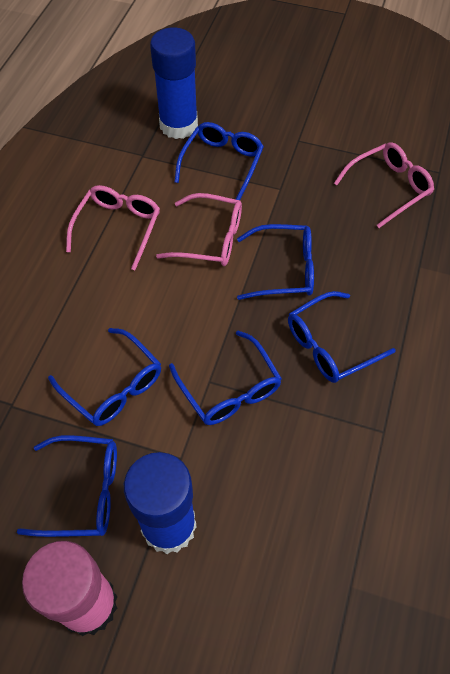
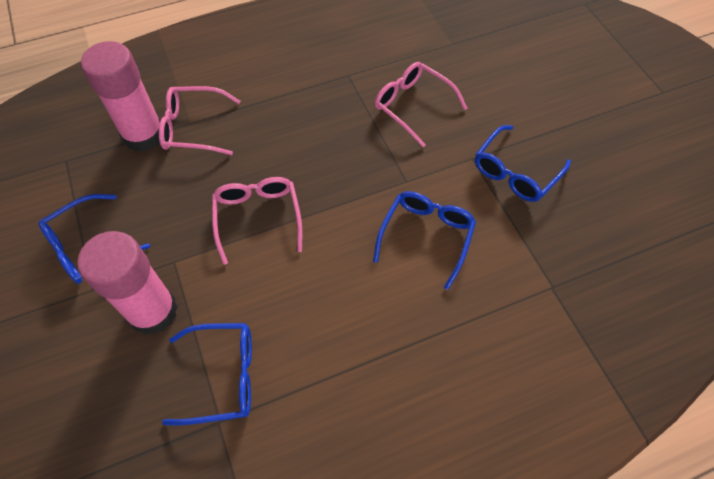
blue glasses: 6 -> 4
blue glue stick: 2 -> 0
pink glue stick: 1 -> 2

